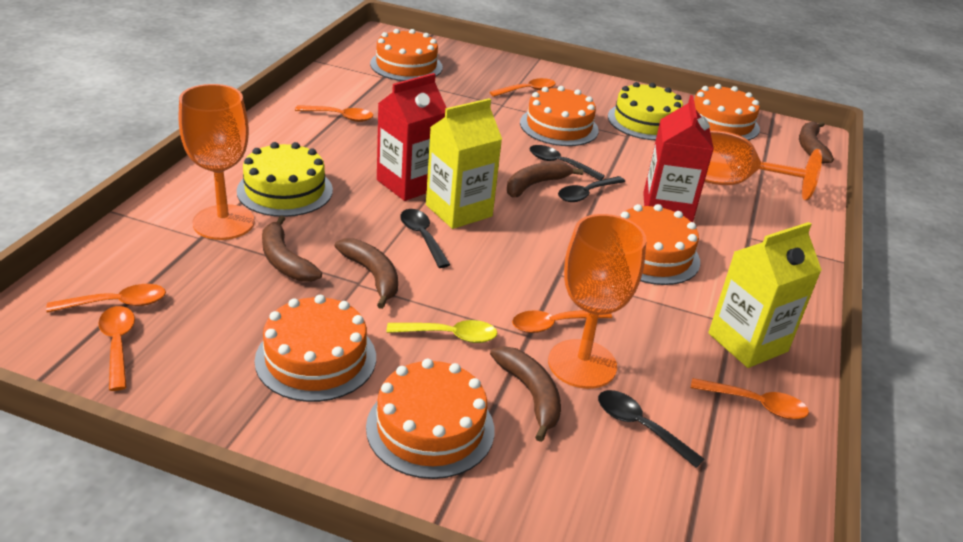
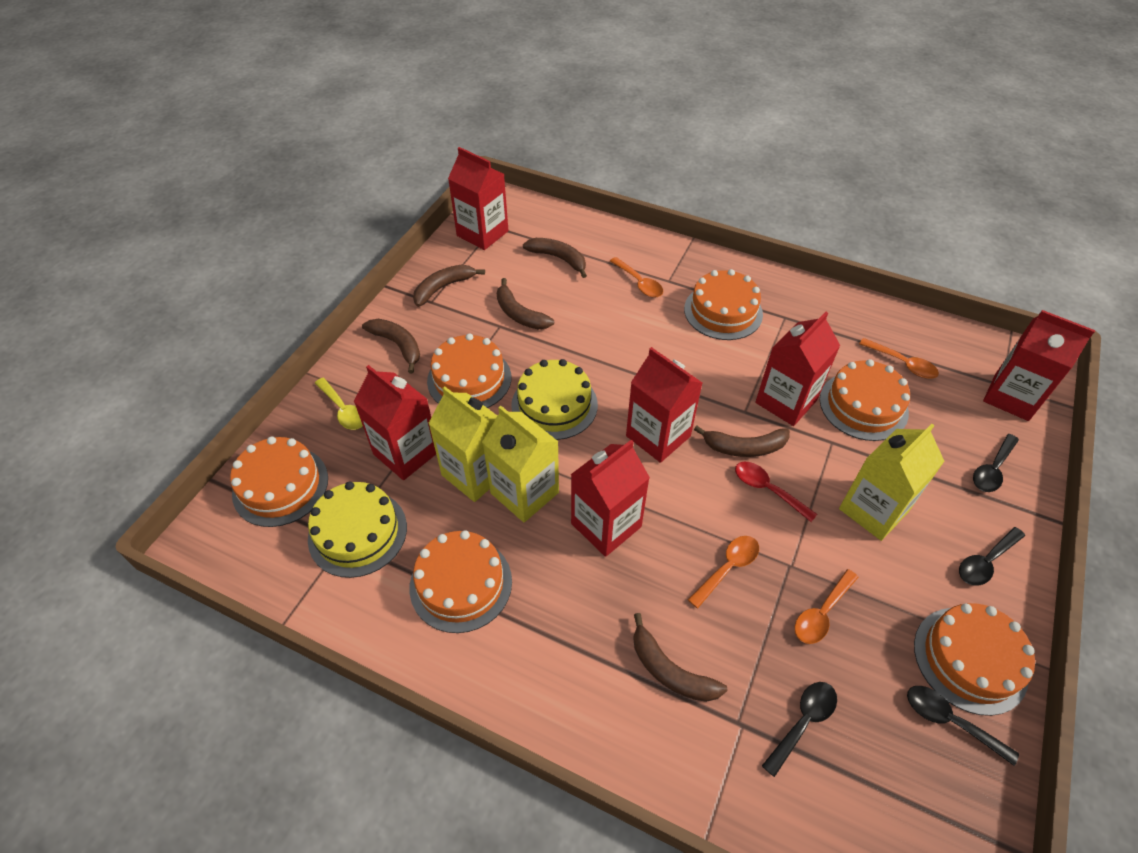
brown banana: 5 -> 6
orange goblet: 3 -> 0
orange spoon: 6 -> 4
red carton: 2 -> 6
red spoon: 0 -> 1
yellow carton: 2 -> 3

